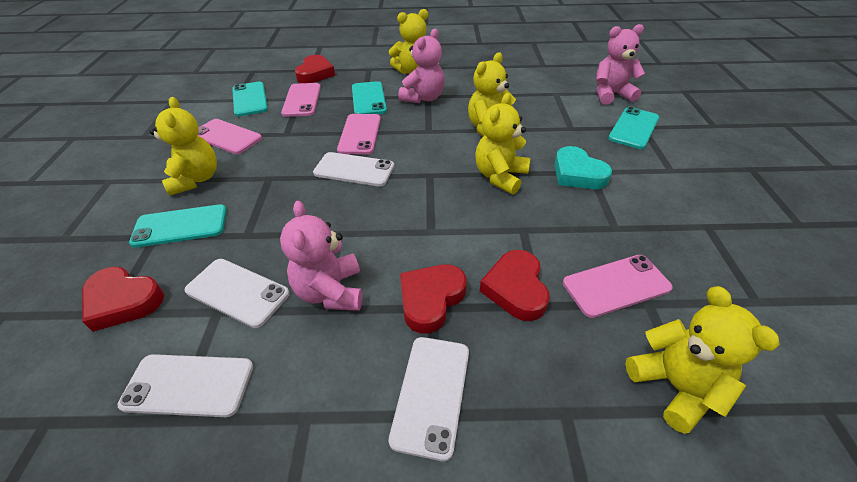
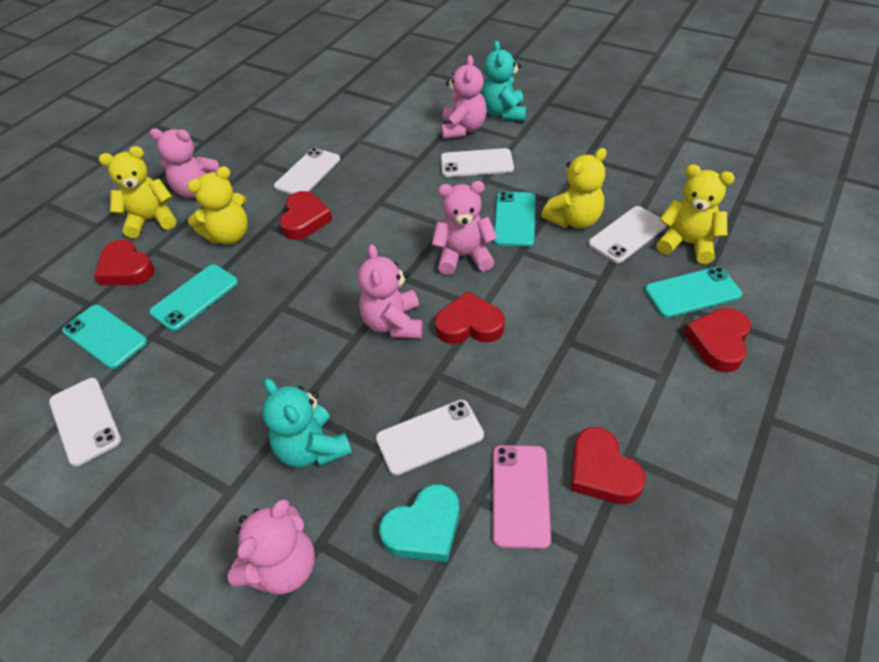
pink phone: 4 -> 1
pink teddy bear: 3 -> 5
red heart: 4 -> 5
turquoise teddy bear: 0 -> 2
white phone: 4 -> 5
yellow teddy bear: 5 -> 4

